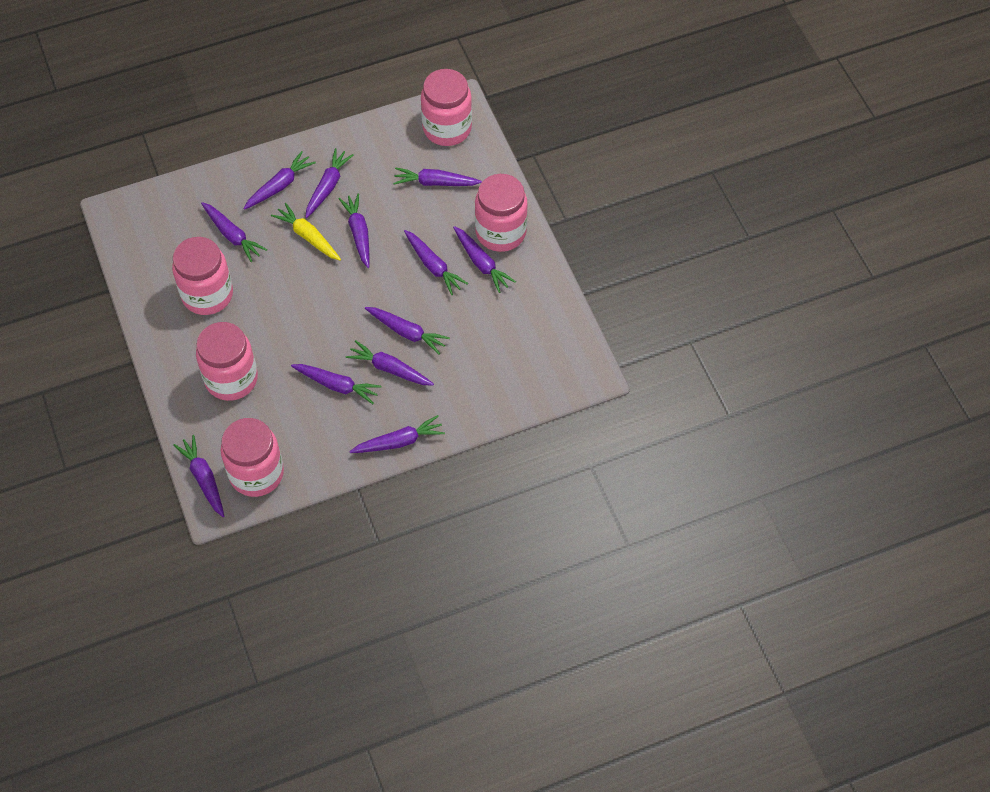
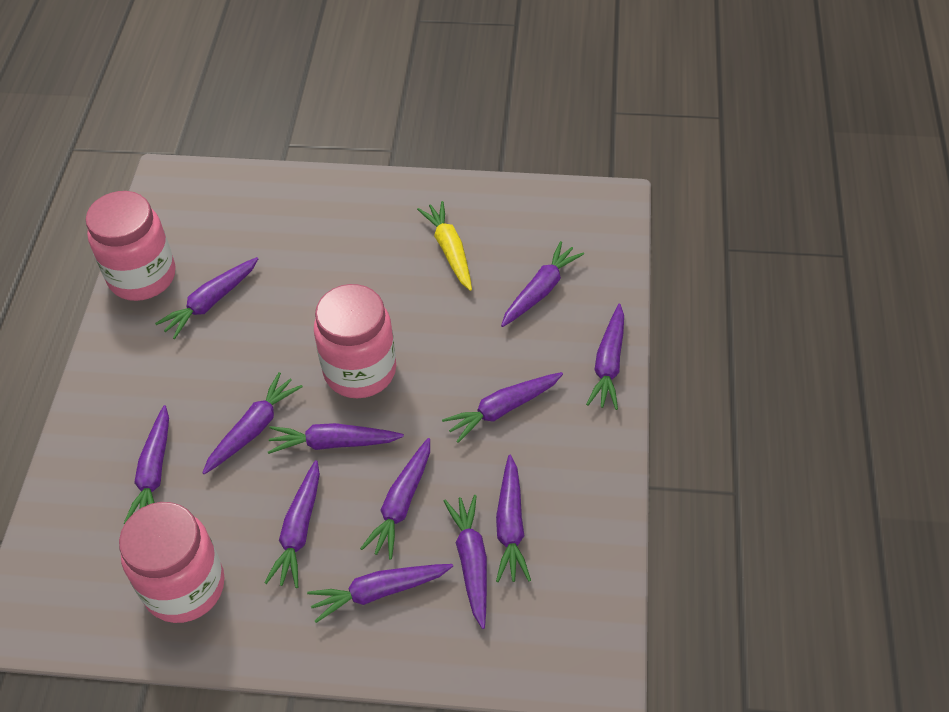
pink jar: 5 -> 3

